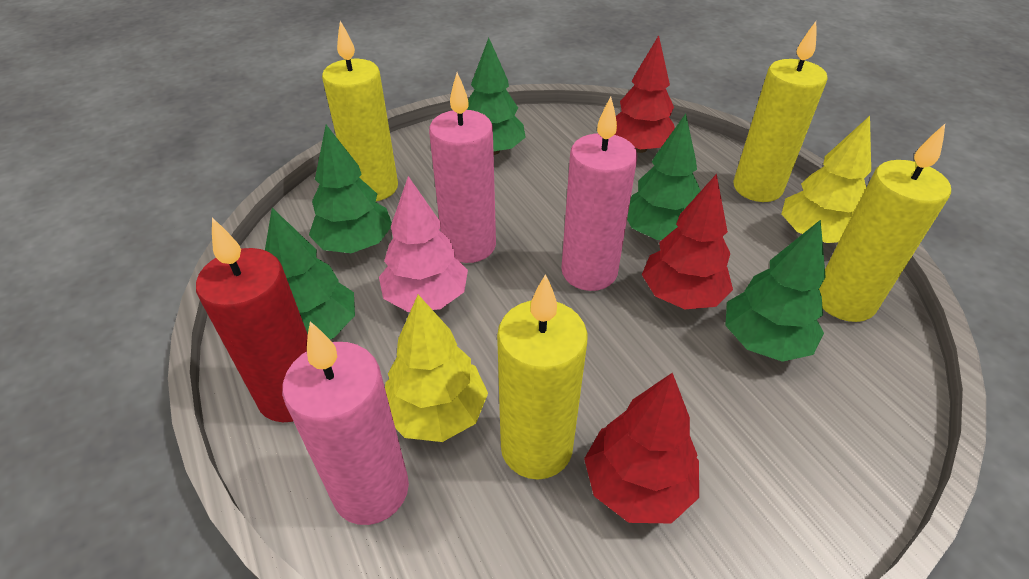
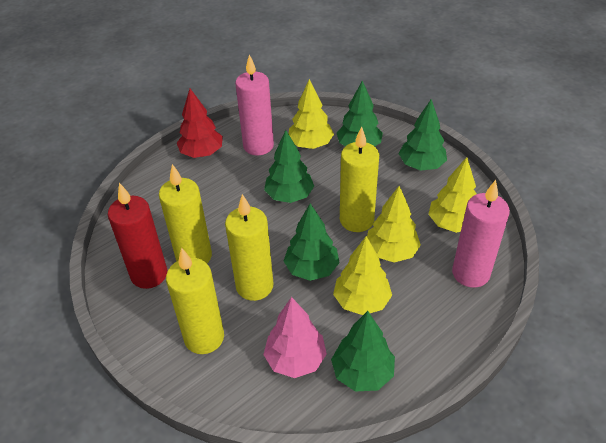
pink candle: 3 -> 2
red tree: 3 -> 1
yellow tree: 2 -> 4

